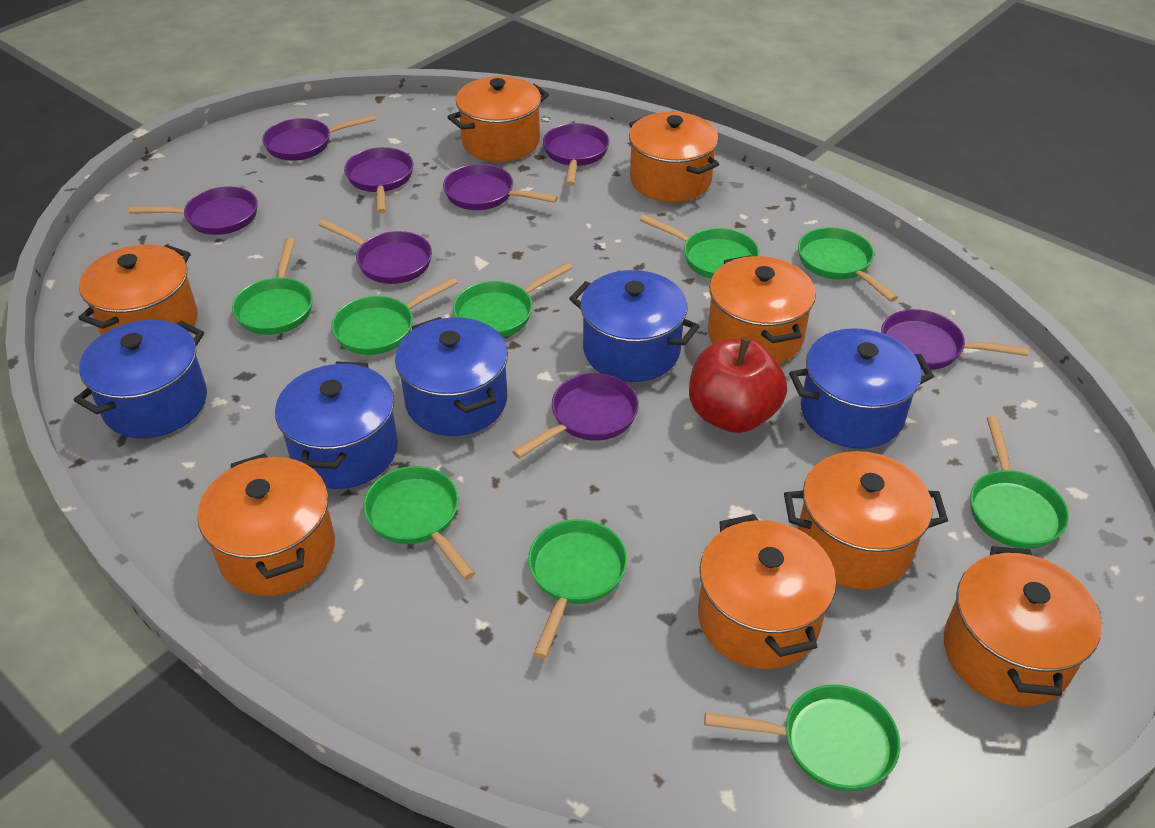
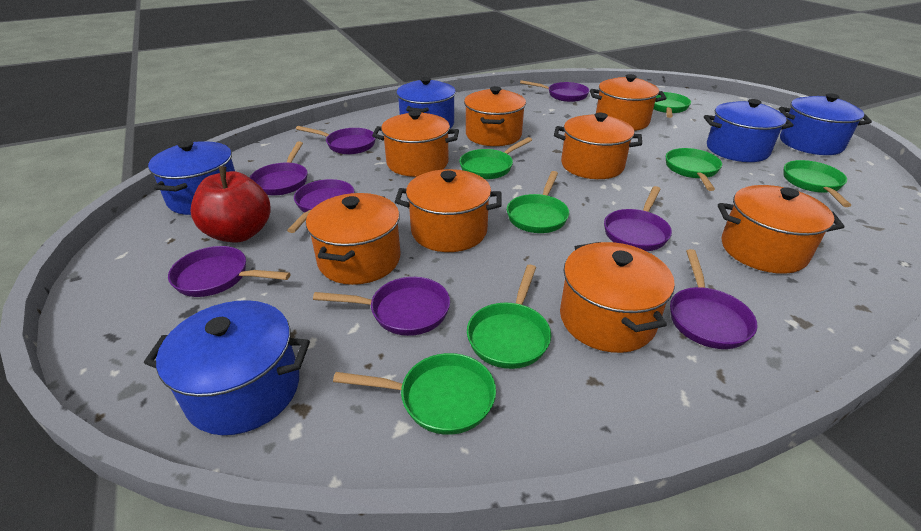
green pan: 9 -> 7

